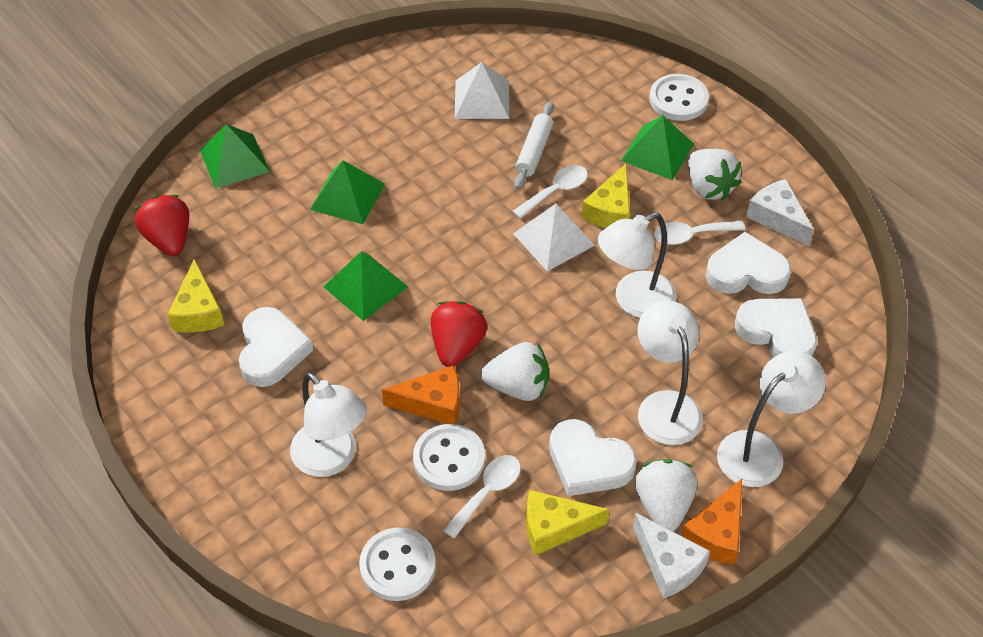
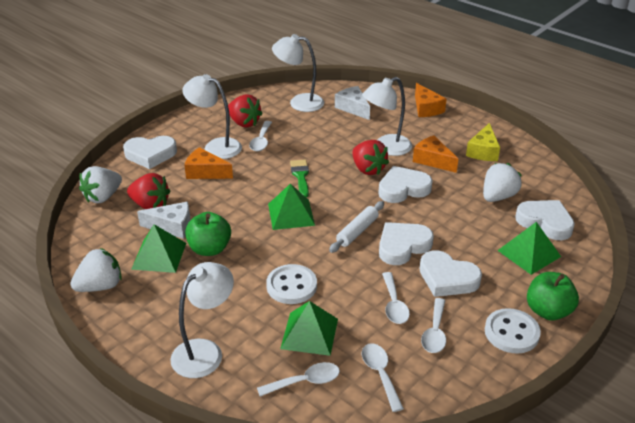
green apple: 0 -> 2
green brush: 0 -> 1
orange cheese: 2 -> 3
red strawberry: 2 -> 3
white button: 3 -> 2
white heart: 4 -> 5
white pyramid: 2 -> 0
white spoon: 3 -> 5
yellow cheese: 3 -> 1

